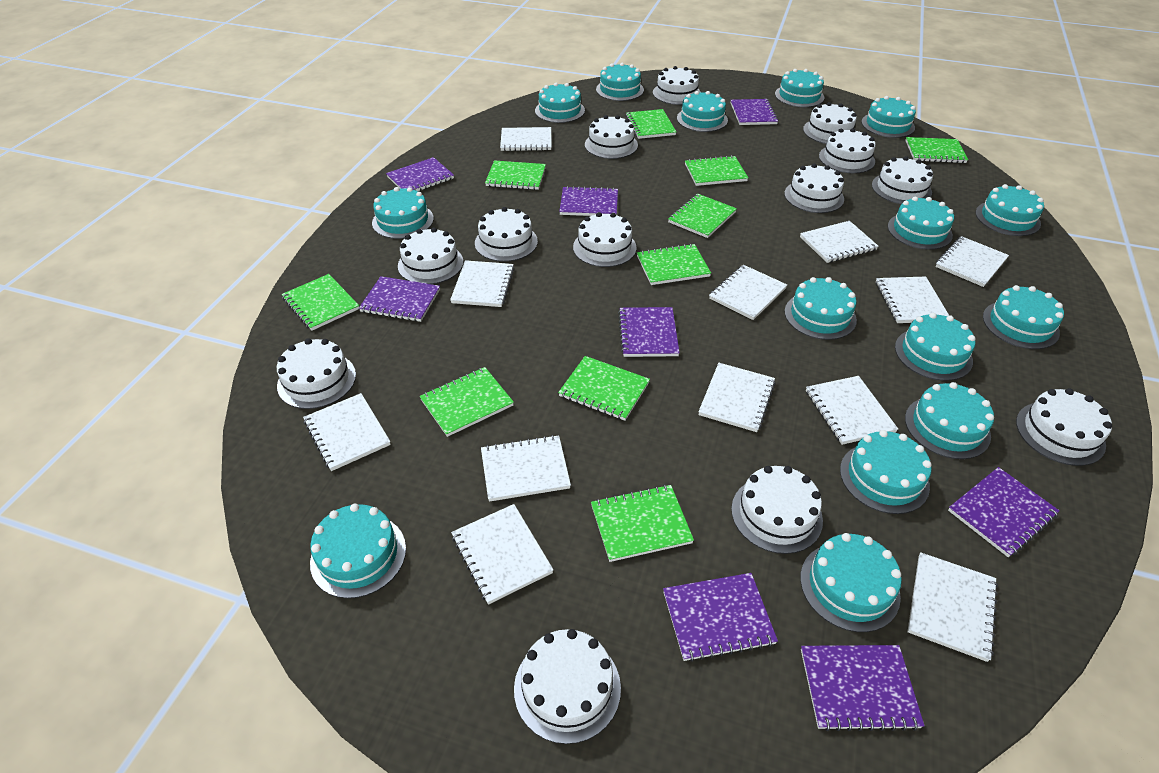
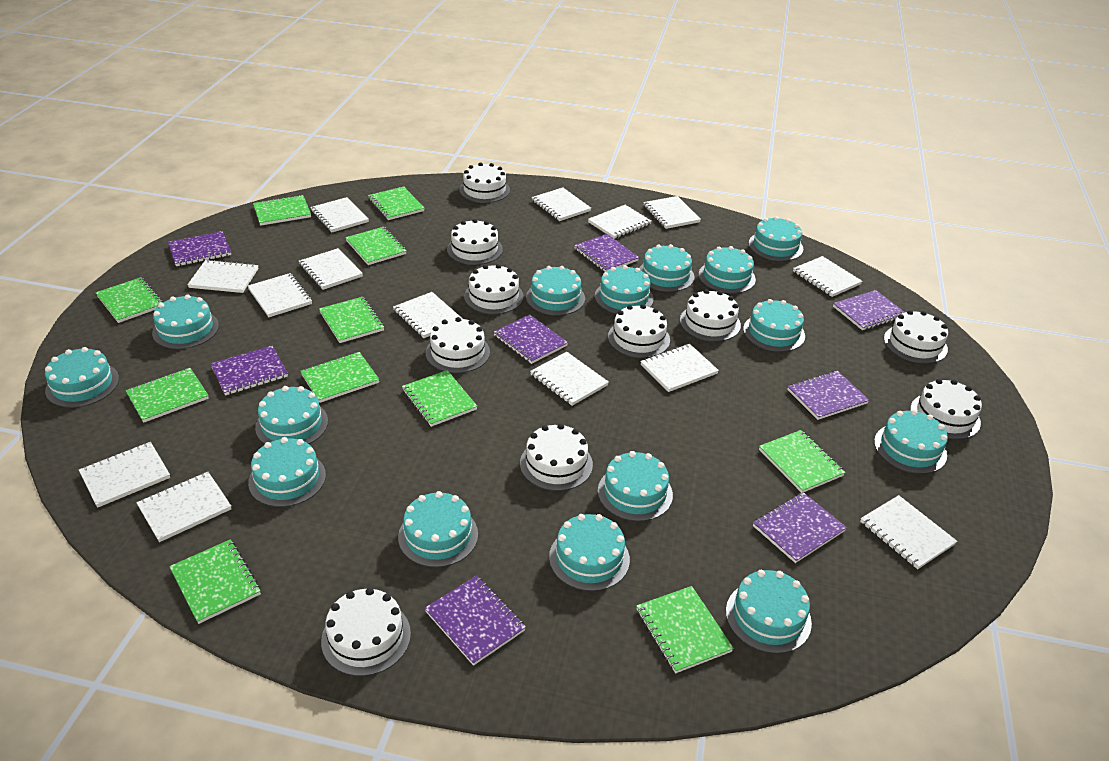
green notebook: 10 -> 11
white cake: 13 -> 10
white notebook: 12 -> 14

